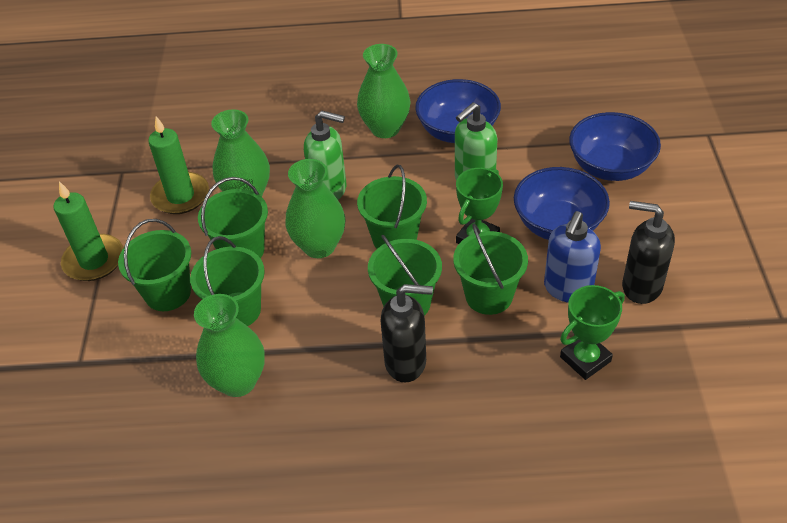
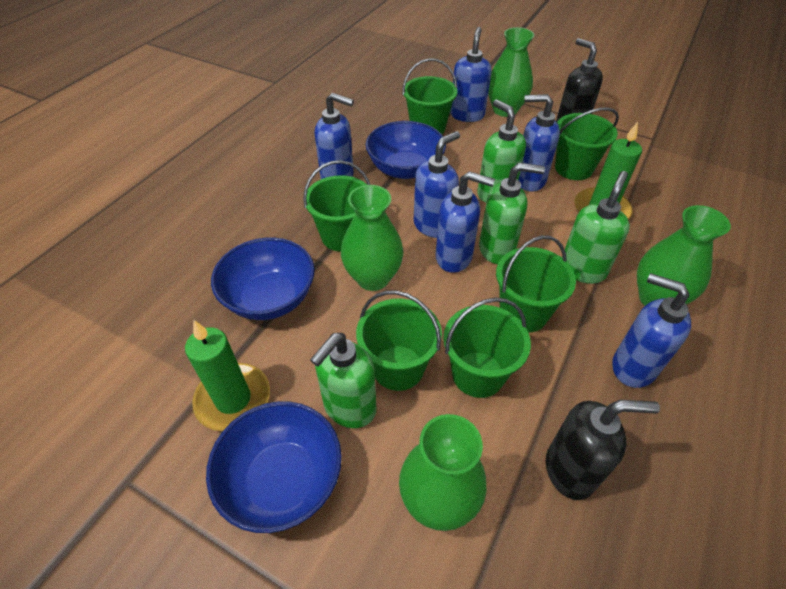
blue soap dispenser: 1 -> 6
green soap dispenser: 2 -> 4
green trophy: 2 -> 0

